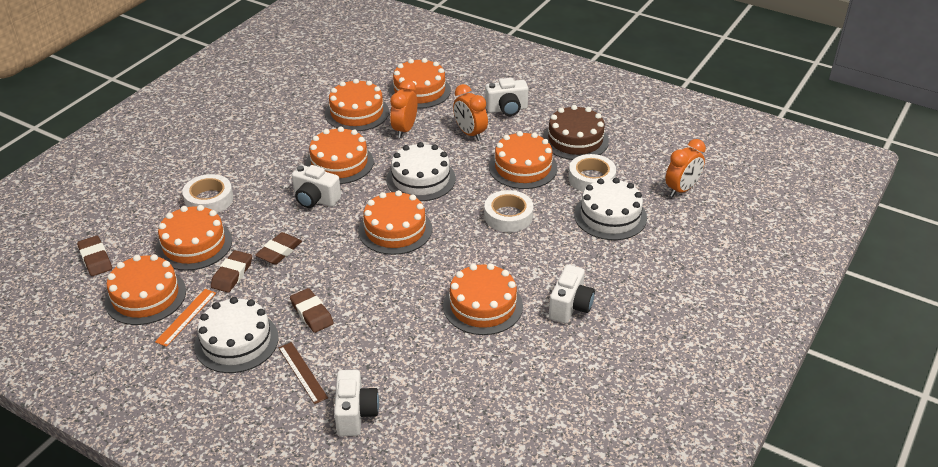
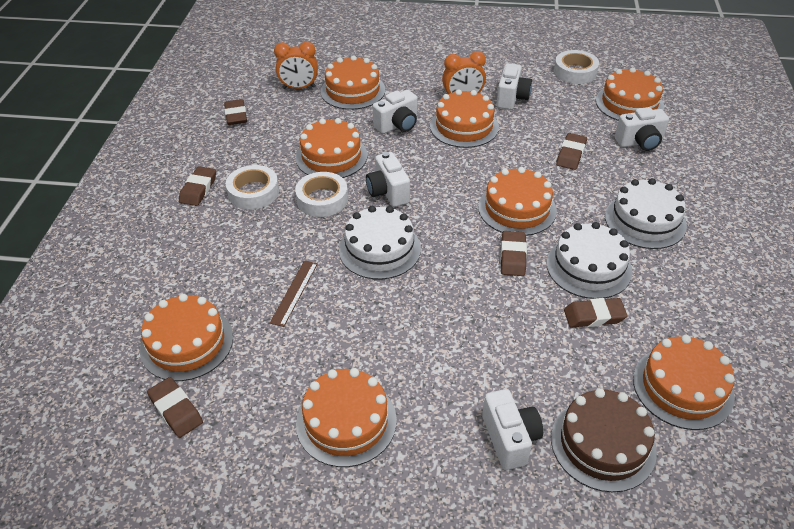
brown eraser: 4 -> 6
orange clock: 3 -> 2
orange ruler: 1 -> 0
white camera: 4 -> 5

